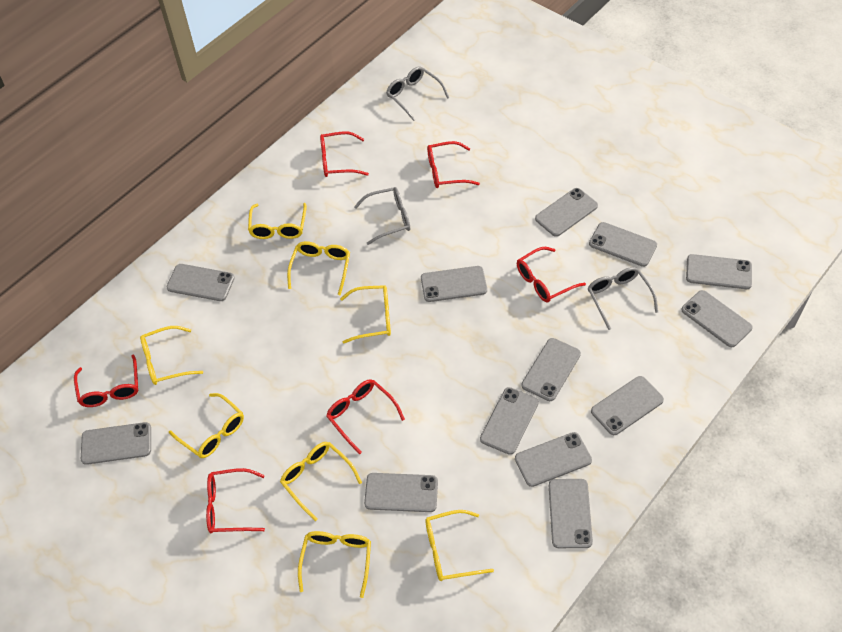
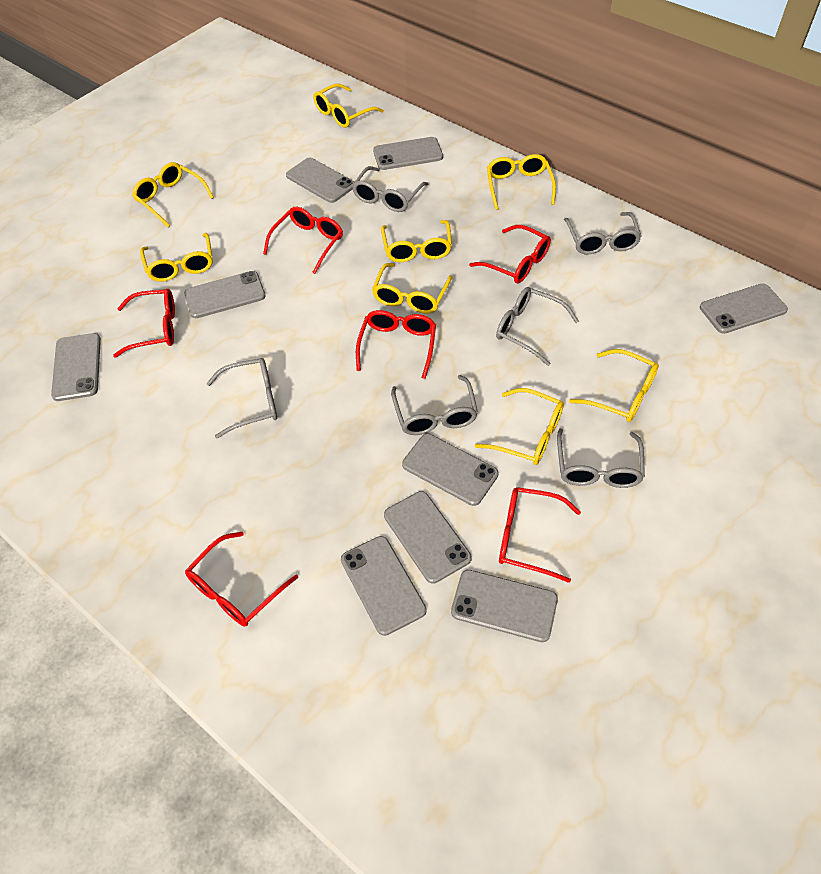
grey glasses: 3 -> 6
grey phone: 13 -> 9

